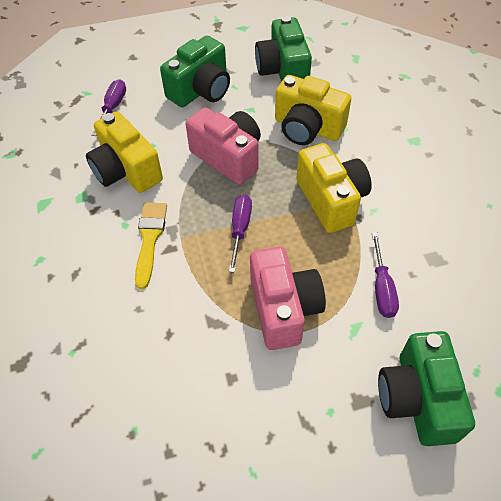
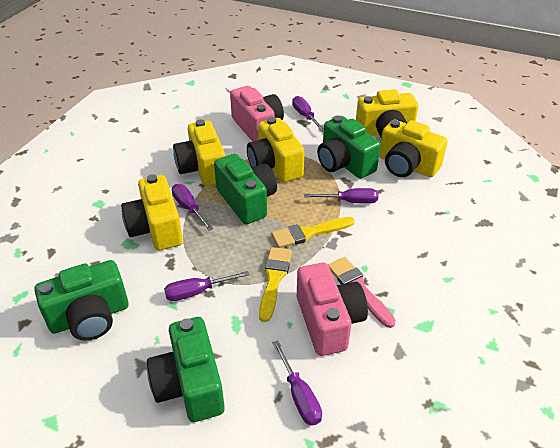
green camera: 3 -> 4
pink brush: 0 -> 1
purple screwdriver: 3 -> 5
yellow brush: 1 -> 2
yellow camera: 3 -> 5

